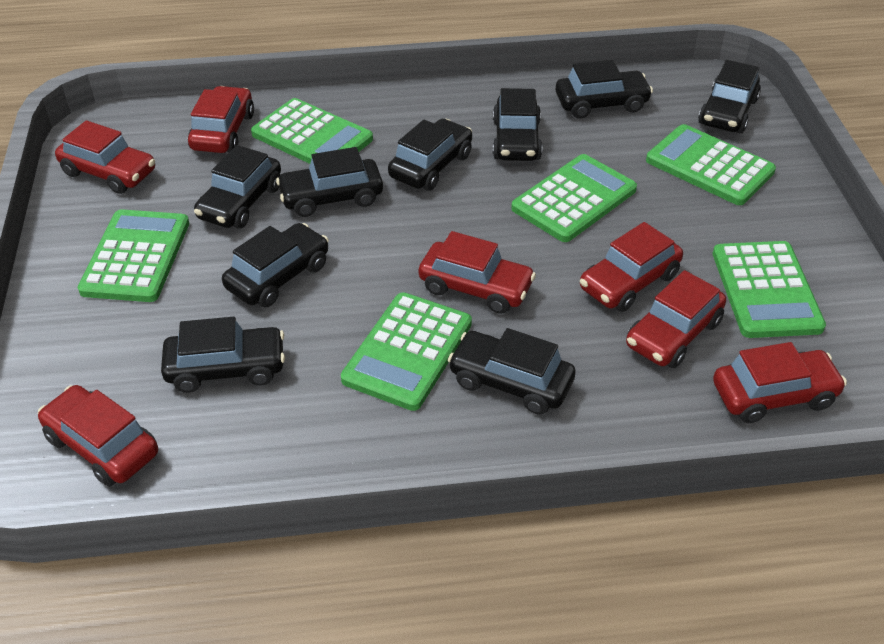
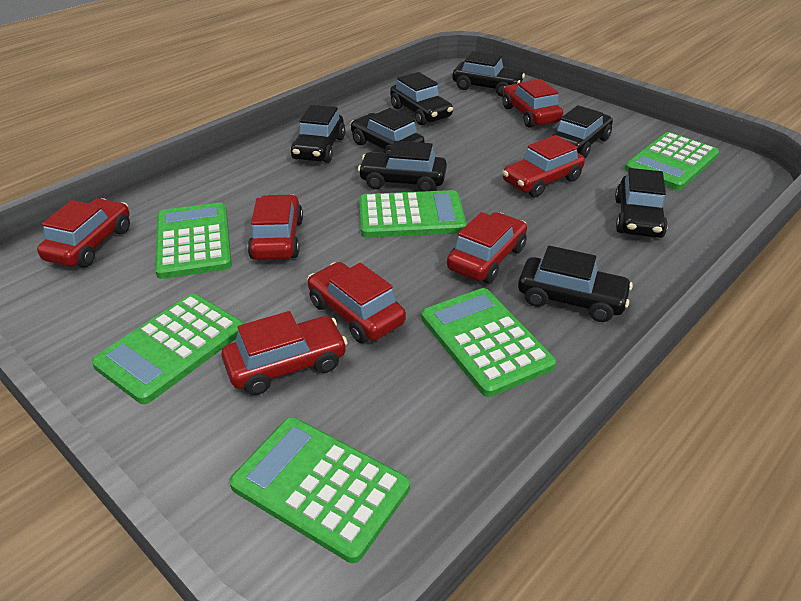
black car: 9 -> 8

